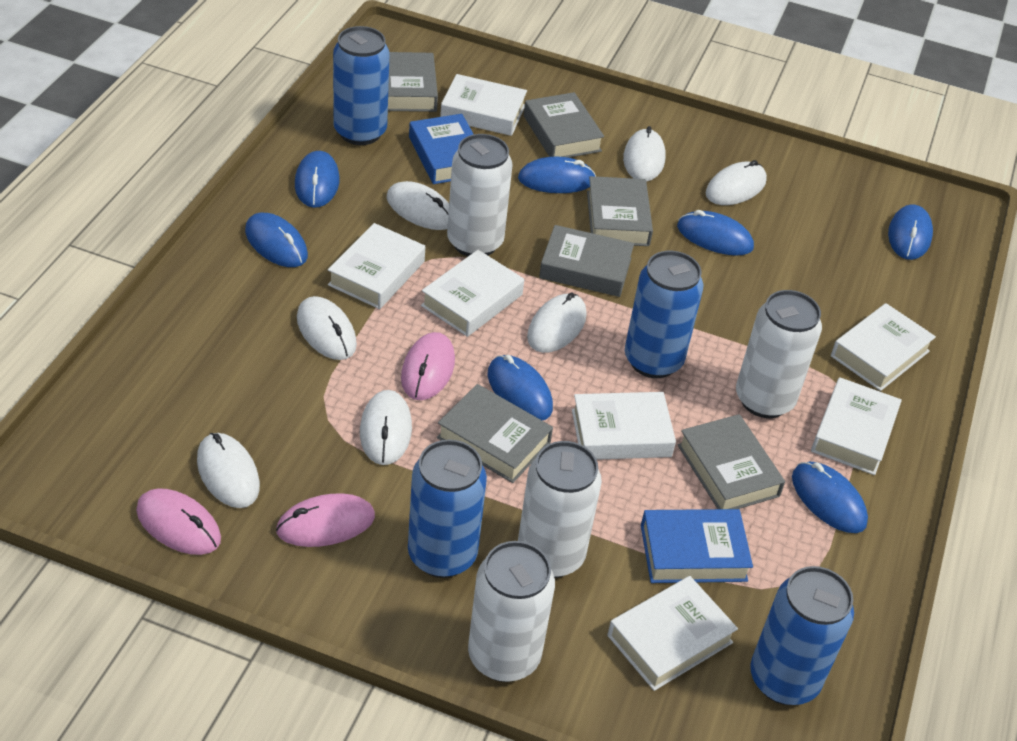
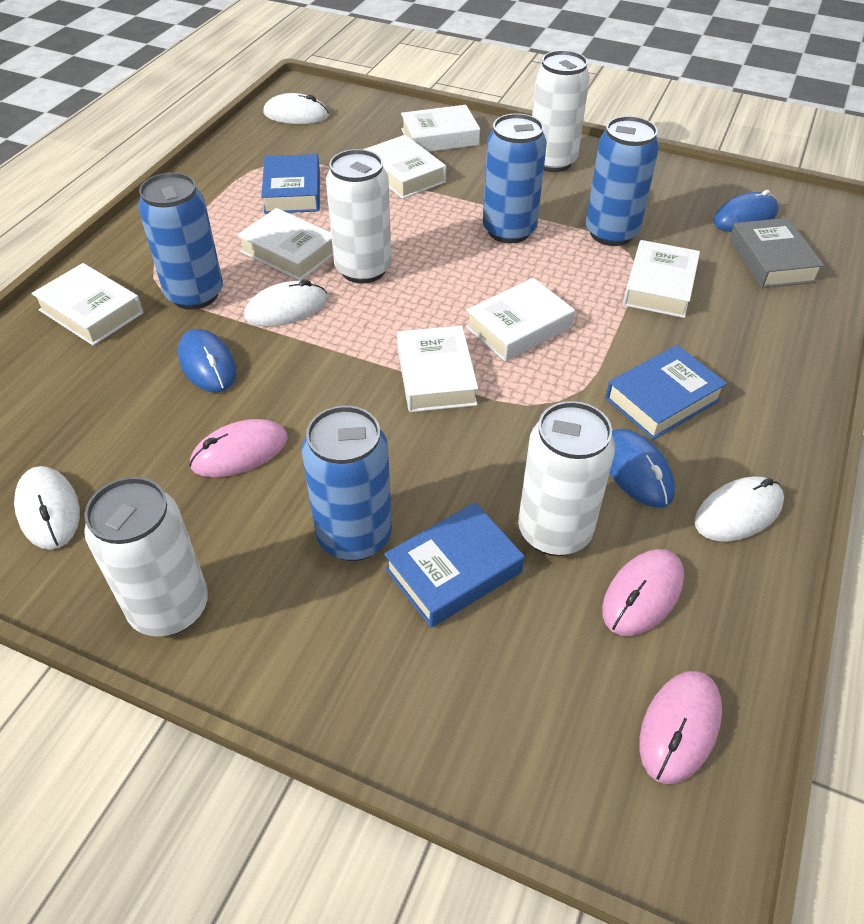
blue book: 2 -> 3
blue mouse: 7 -> 3
grey book: 6 -> 1
white mouse: 7 -> 4

